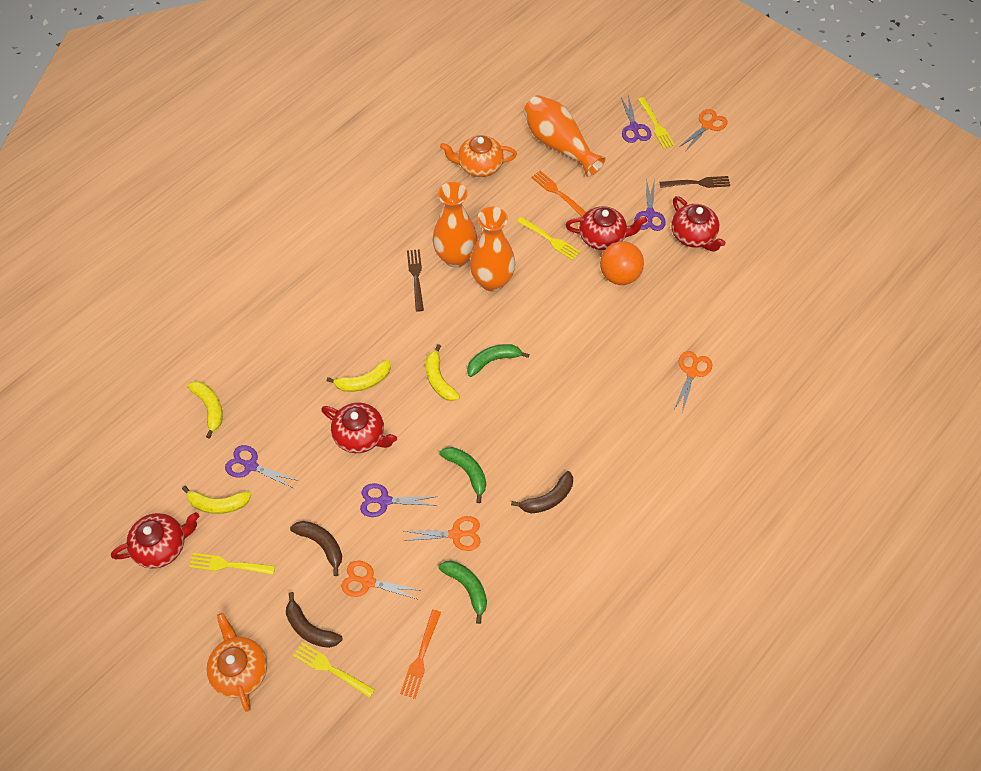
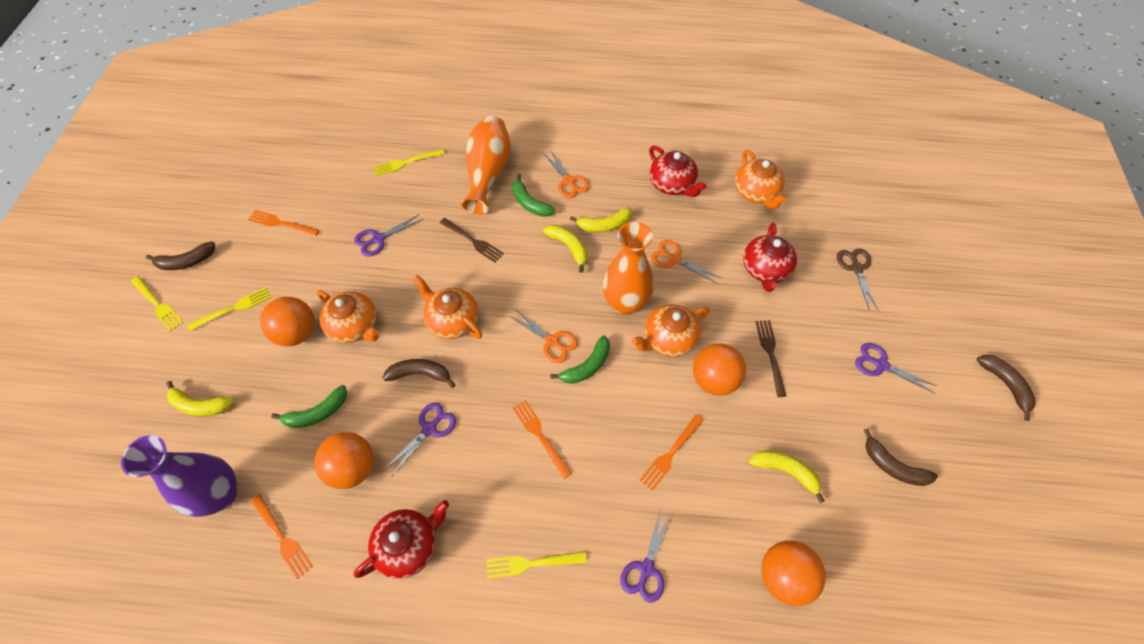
brown banana: 3 -> 4
brown scissors: 0 -> 1
orange ball: 1 -> 4
orange fork: 2 -> 4
orange scissors: 4 -> 3
orange teapot: 2 -> 4
orange vase: 3 -> 2
purple vase: 0 -> 1
red teapot: 4 -> 3

